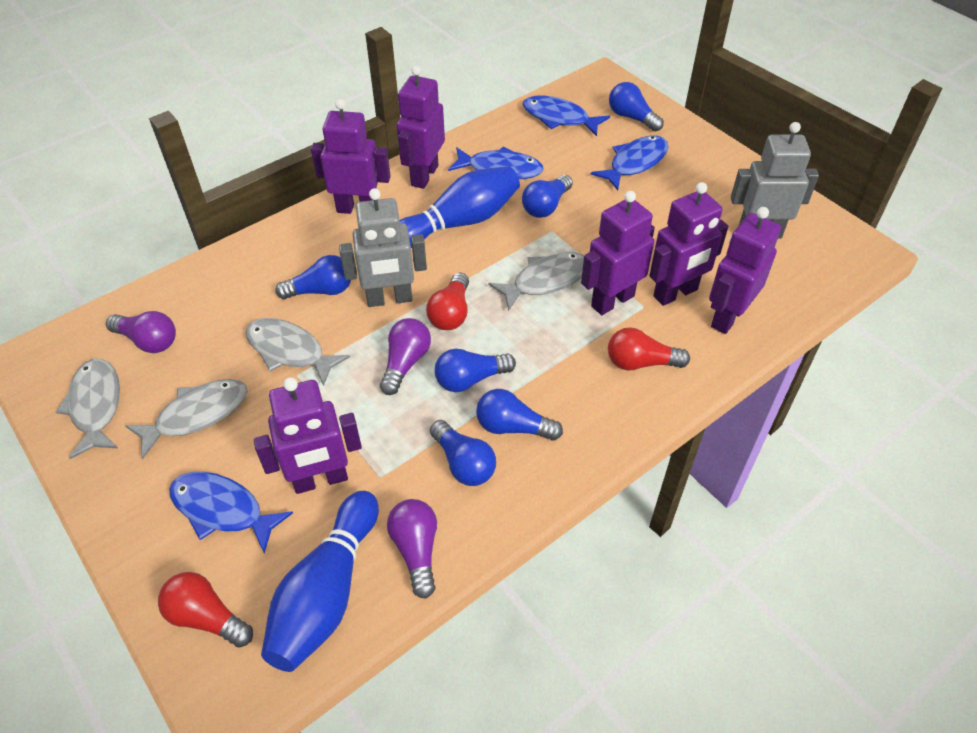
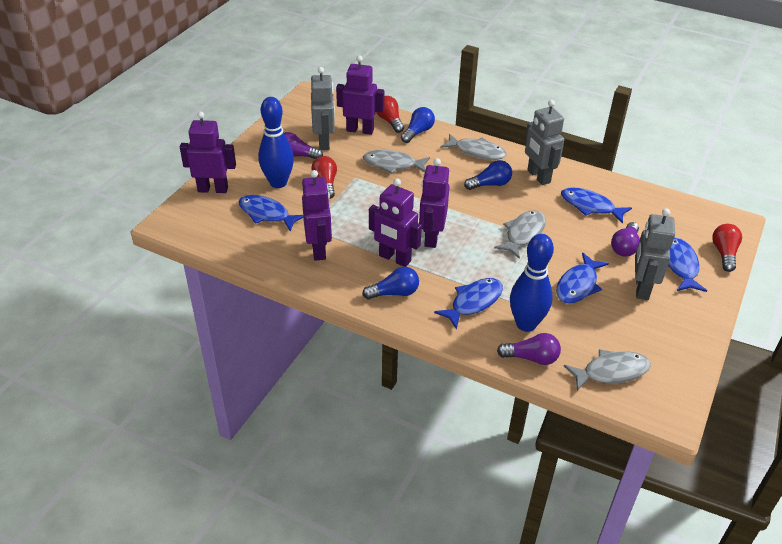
blue fish: 4 -> 5
blue light bulb: 6 -> 3
grey robot: 2 -> 3
purple robot: 6 -> 5

